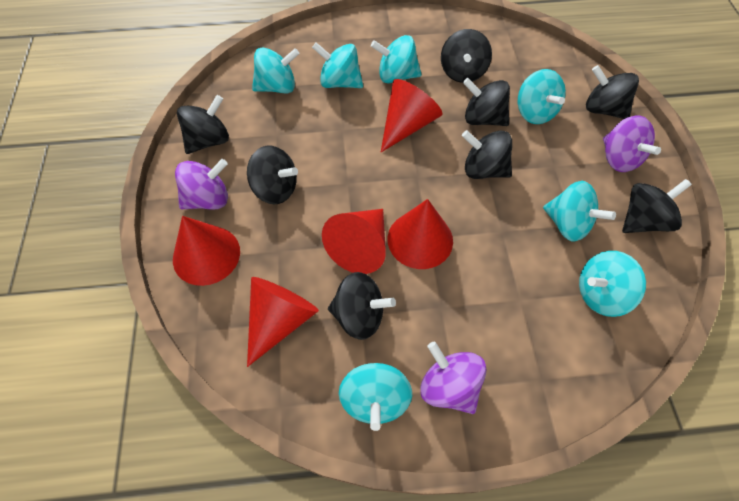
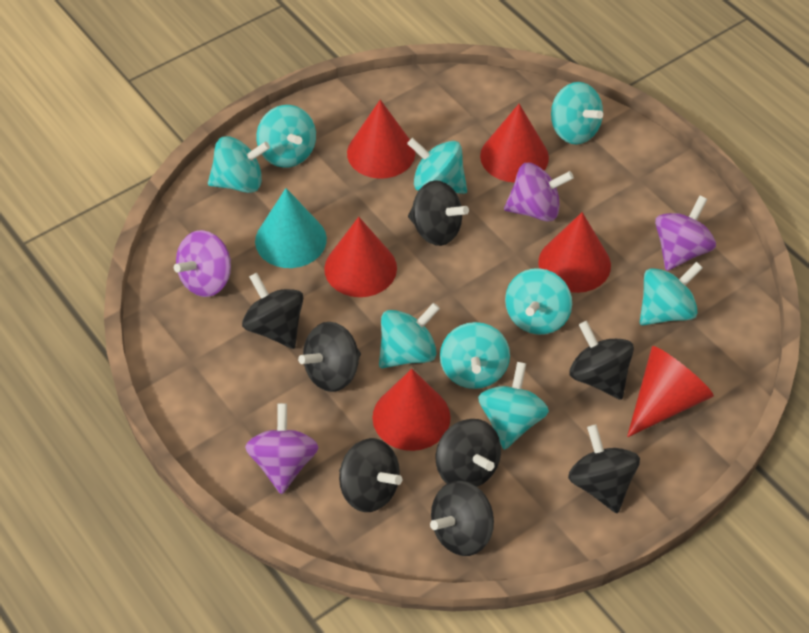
purple spinning top: 3 -> 4
red cone: 5 -> 6
turquoise cone: 0 -> 1
turquoise spinning top: 7 -> 9

